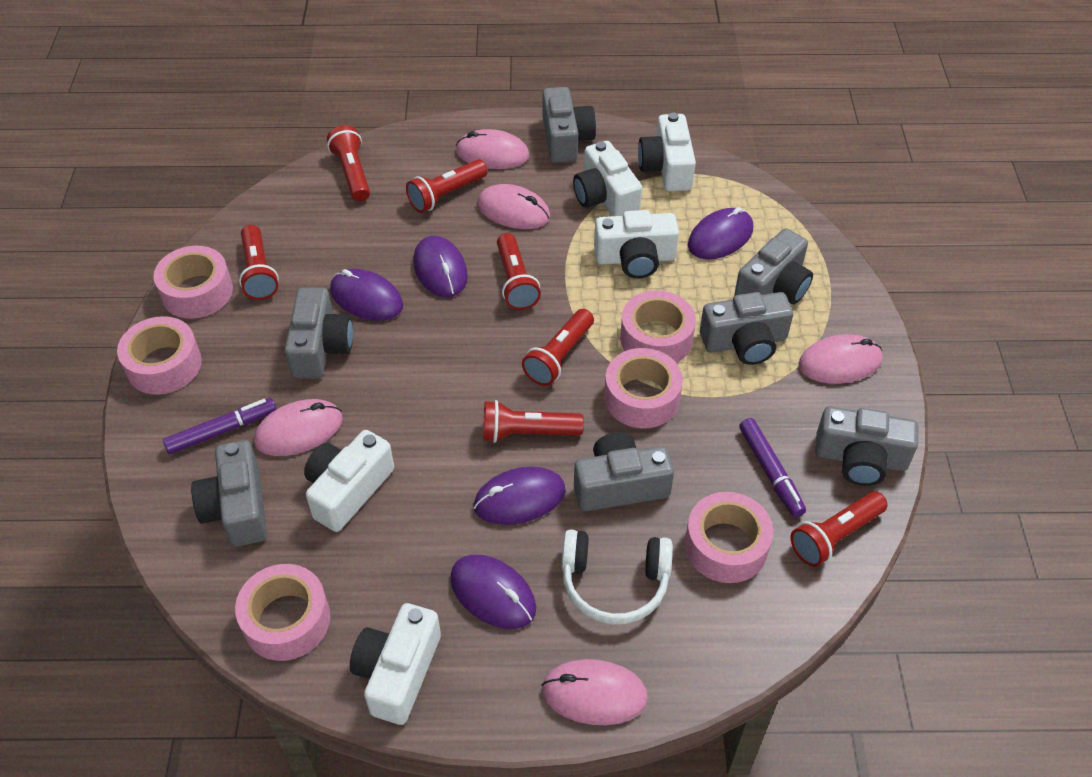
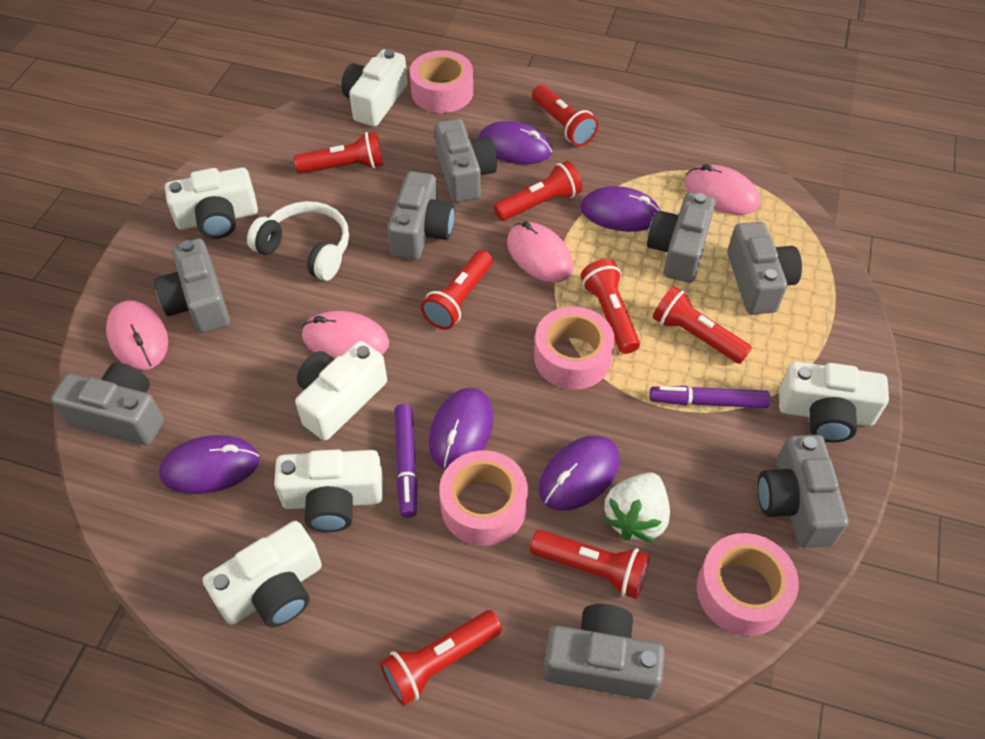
grey camera: 7 -> 8
pink mouse: 5 -> 4
pink tape: 6 -> 4
red flashlight: 7 -> 8
white camera: 5 -> 6
white strawberry: 0 -> 1

